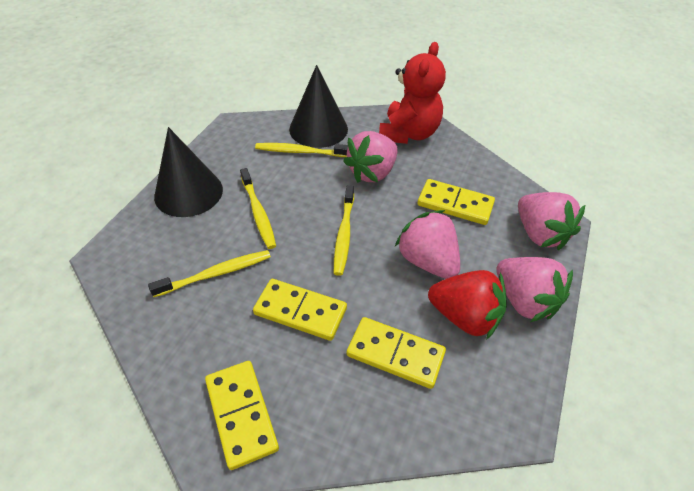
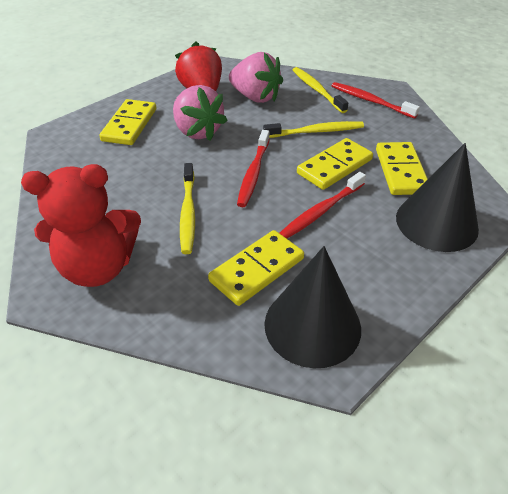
pink strawberry: 4 -> 2
red toothbrush: 0 -> 3
yellow toothbrush: 4 -> 3

